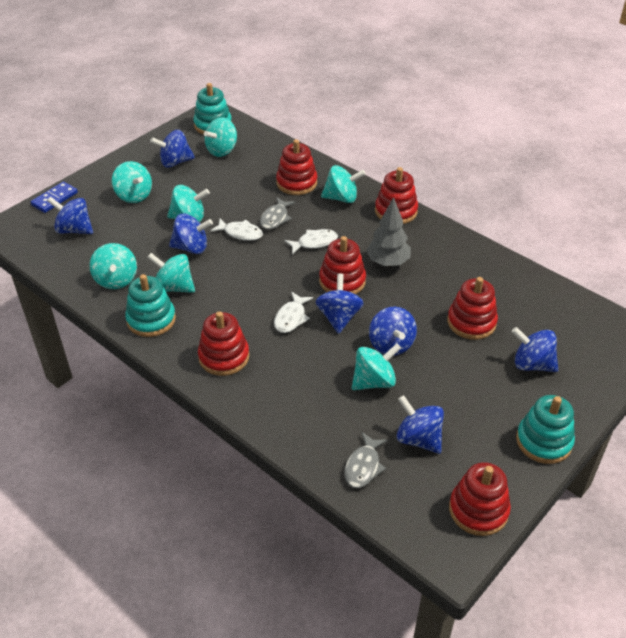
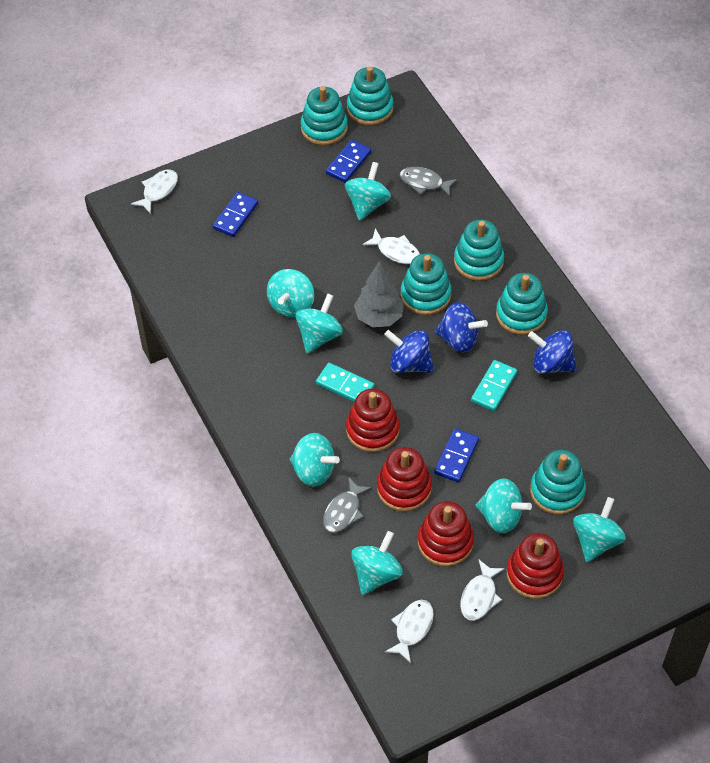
blue domino: 1 -> 3
blue spinning top: 7 -> 3
red stacking toy: 6 -> 4
turquoise domino: 0 -> 2
turquoise stacking toy: 3 -> 6
white fish: 3 -> 4

